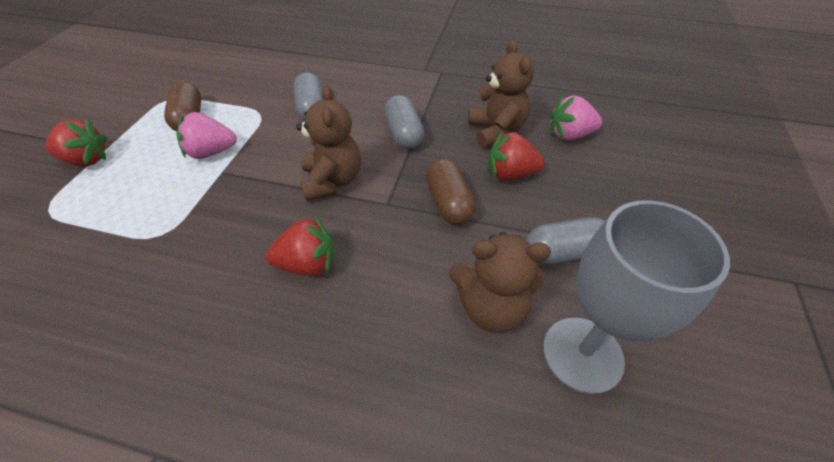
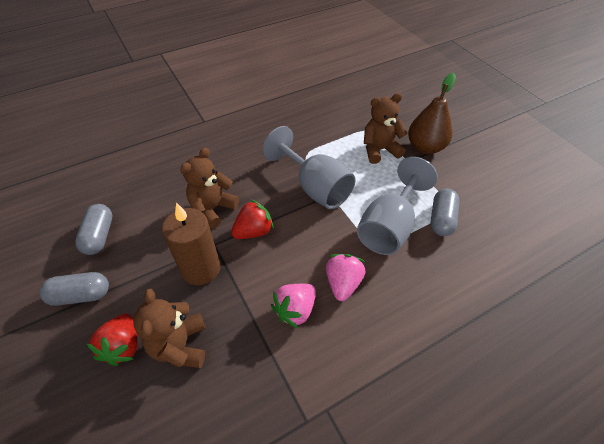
brown candle: 0 -> 1
brown capsule: 2 -> 0
brown pear: 0 -> 1
grey goblet: 1 -> 2
red strawberry: 3 -> 2

